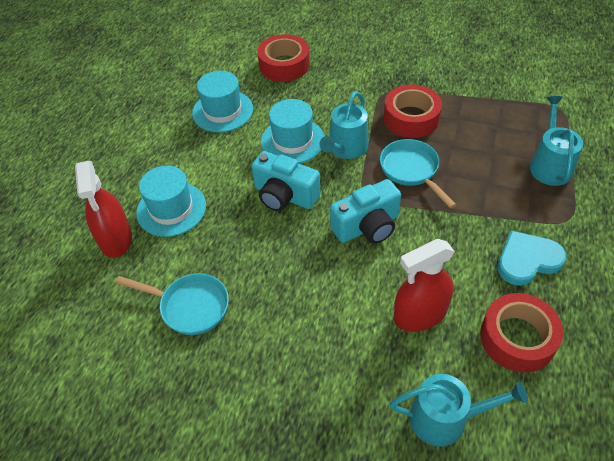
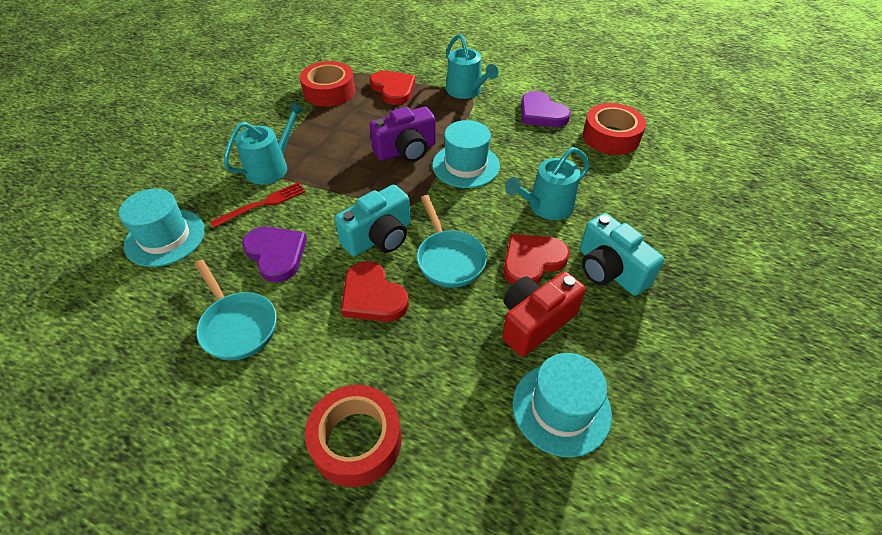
purple camera: 0 -> 1
purple heart: 0 -> 2
red camera: 0 -> 1
red fork: 0 -> 1
red heart: 0 -> 3
red spray bottle: 2 -> 0
turquoise heart: 1 -> 0

